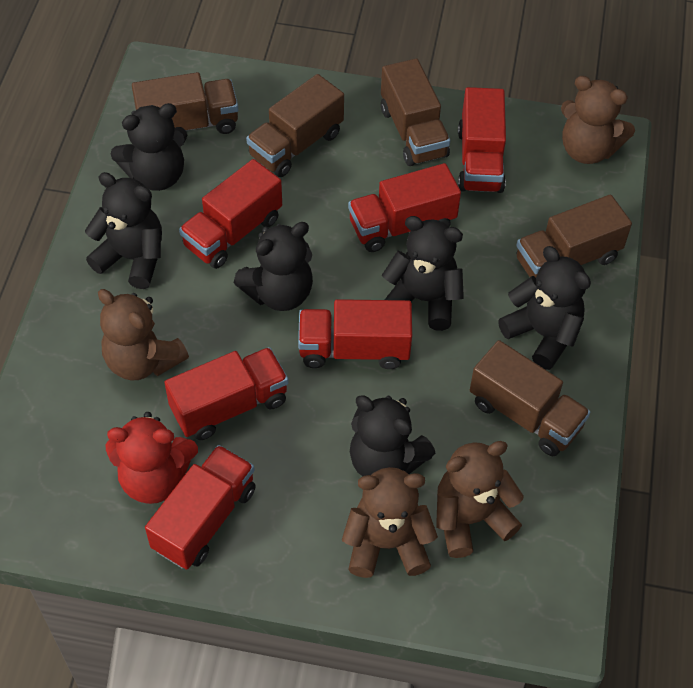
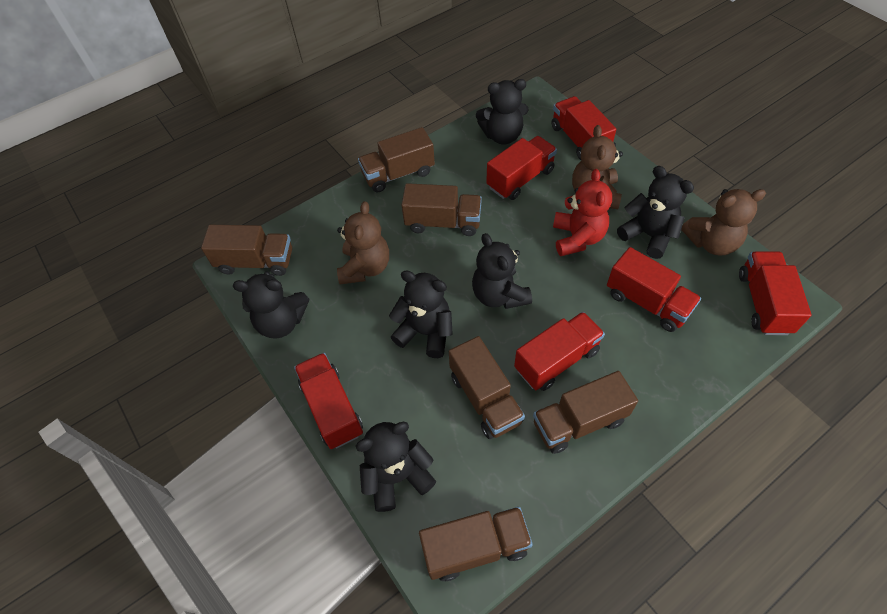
brown teddy bear: 4 -> 3
brown truck: 5 -> 6

